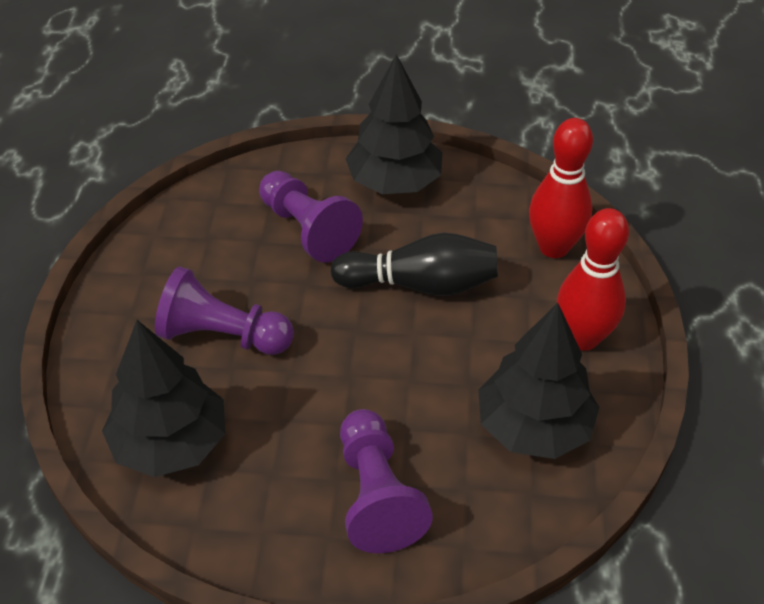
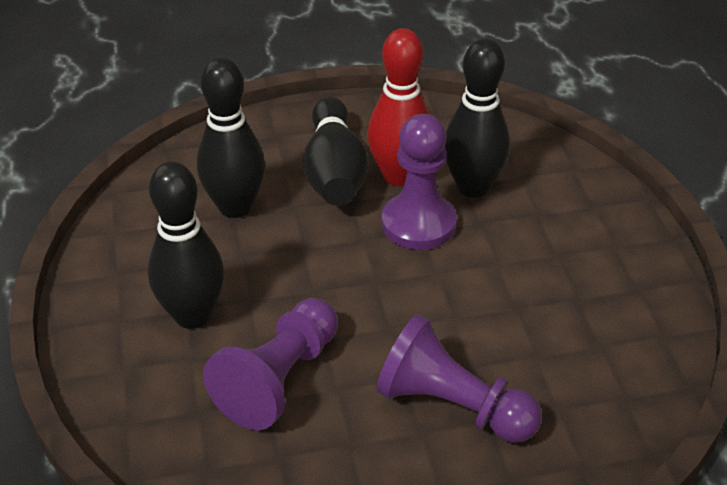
black bowling pin: 1 -> 4
black tree: 3 -> 0
red bowling pin: 2 -> 1

